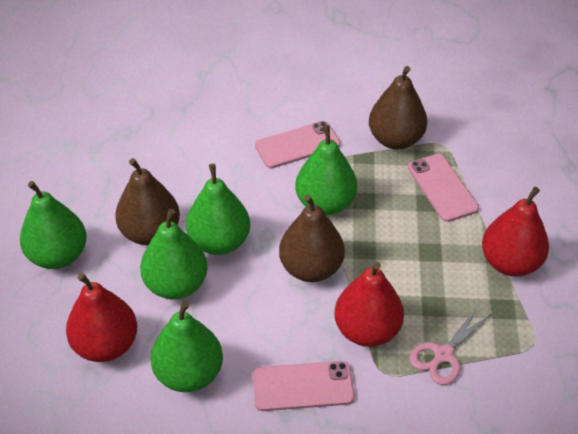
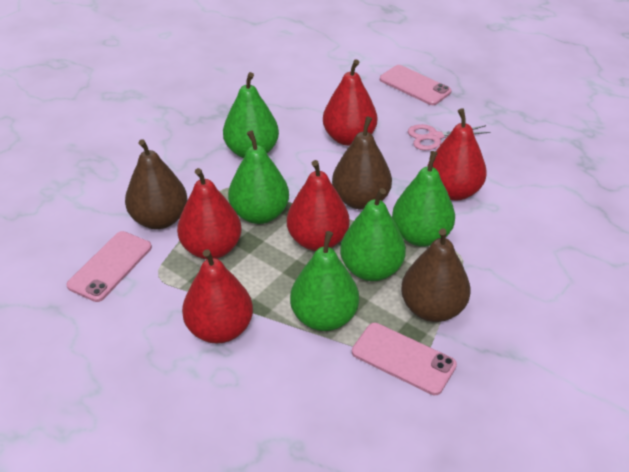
red pear: 3 -> 5

